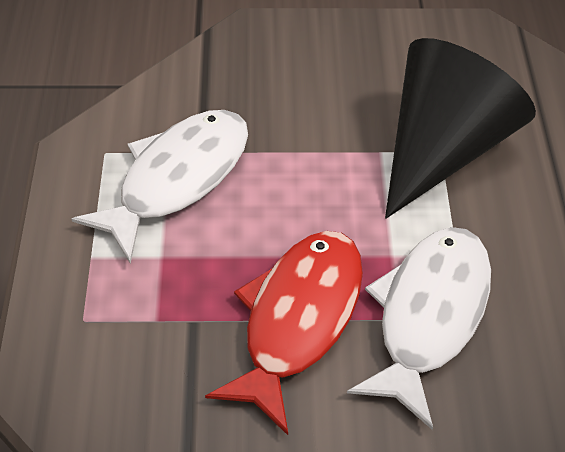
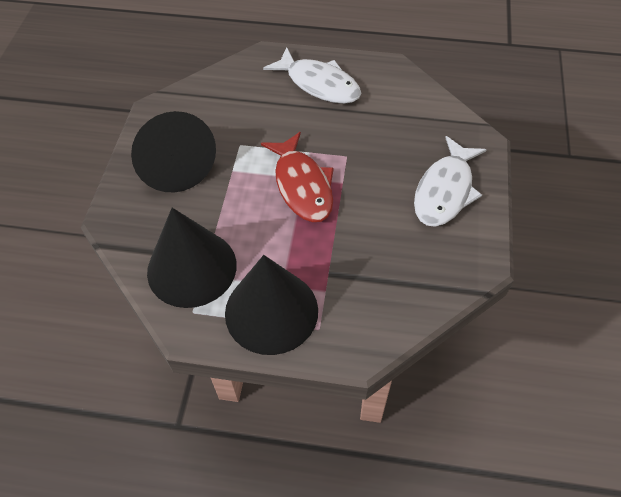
black cone: 1 -> 3

